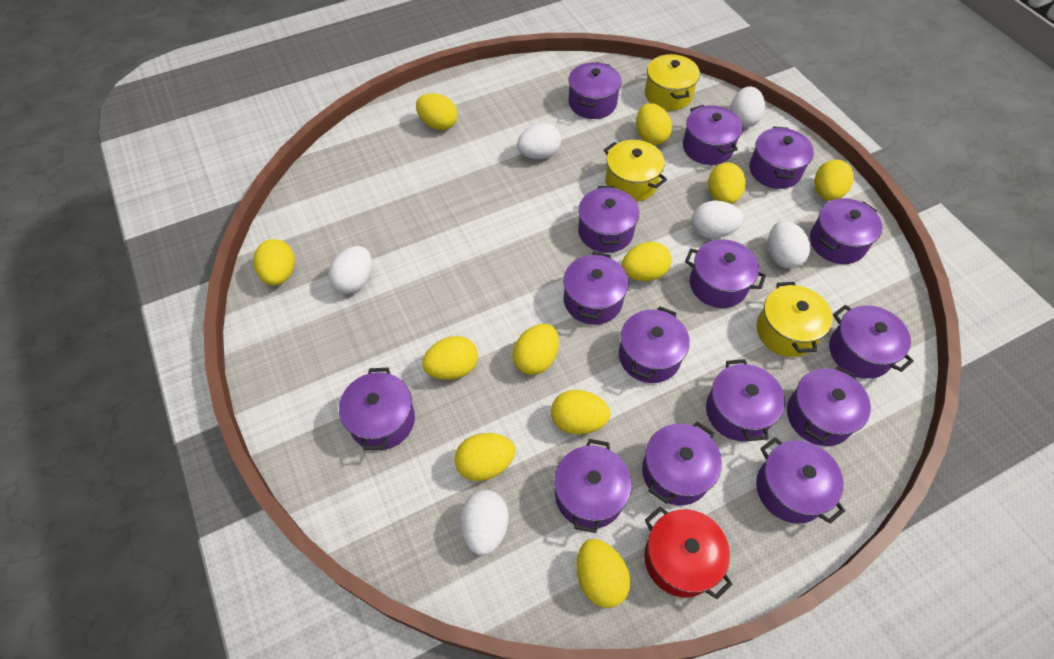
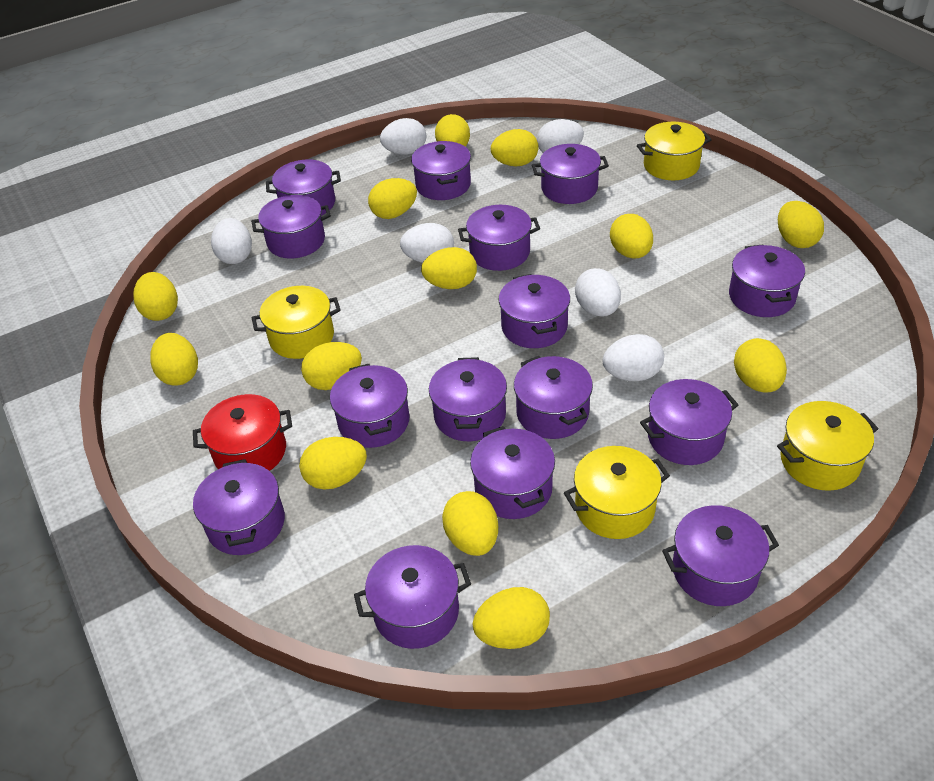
yellow egg: 11 -> 13
yellow pot: 3 -> 4

